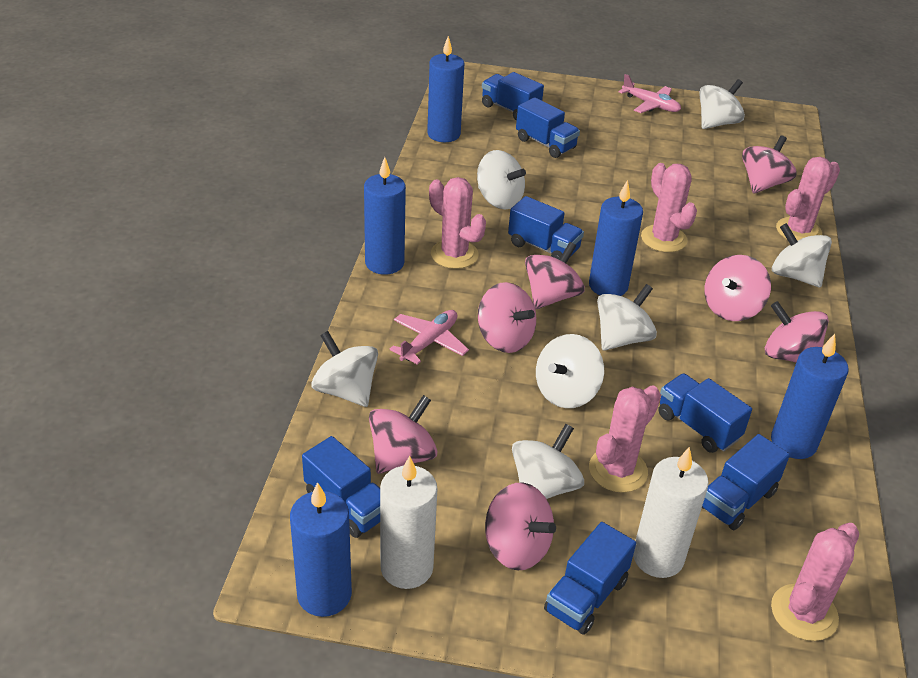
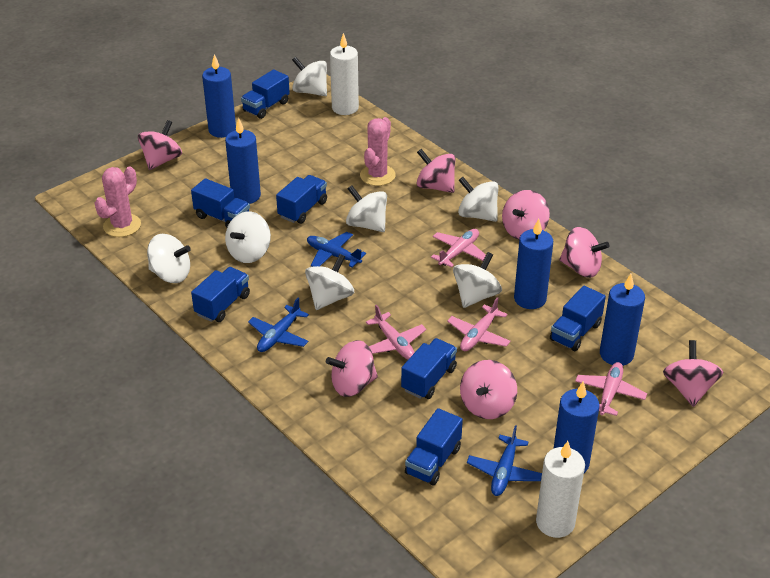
blue plane: 0 -> 3
pink cactus: 5 -> 2
pink plane: 2 -> 4

